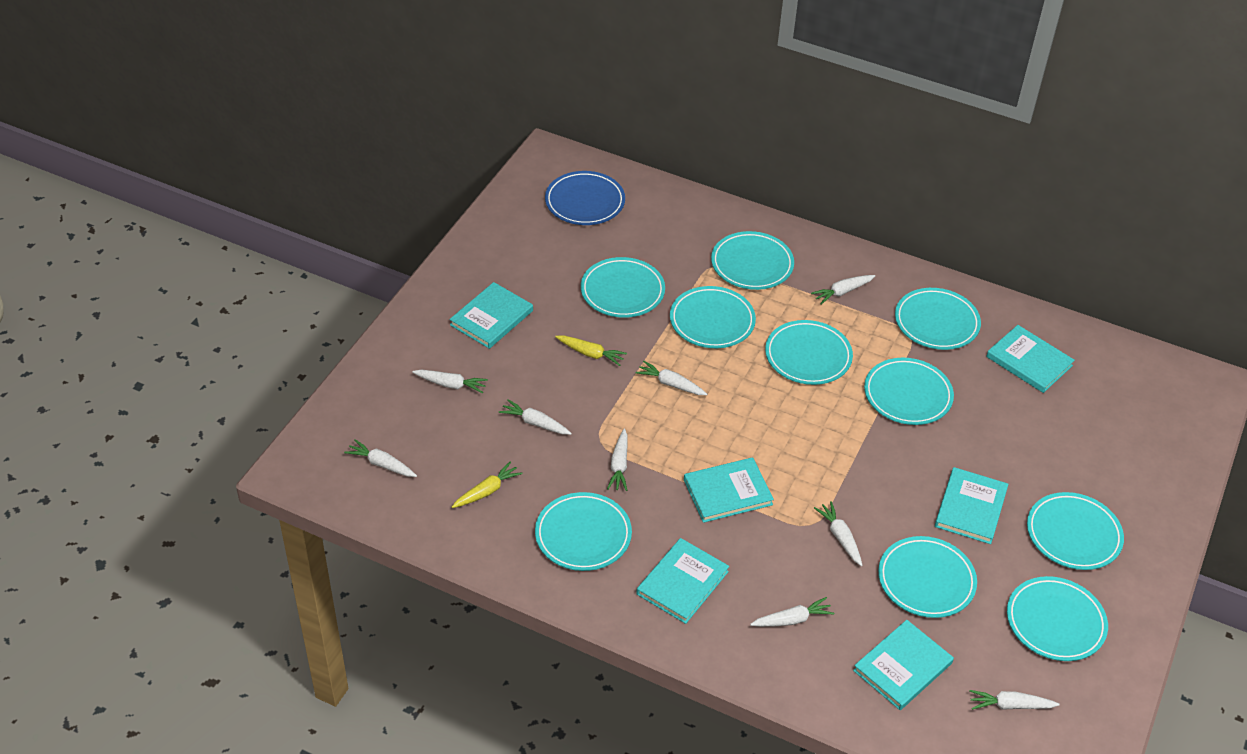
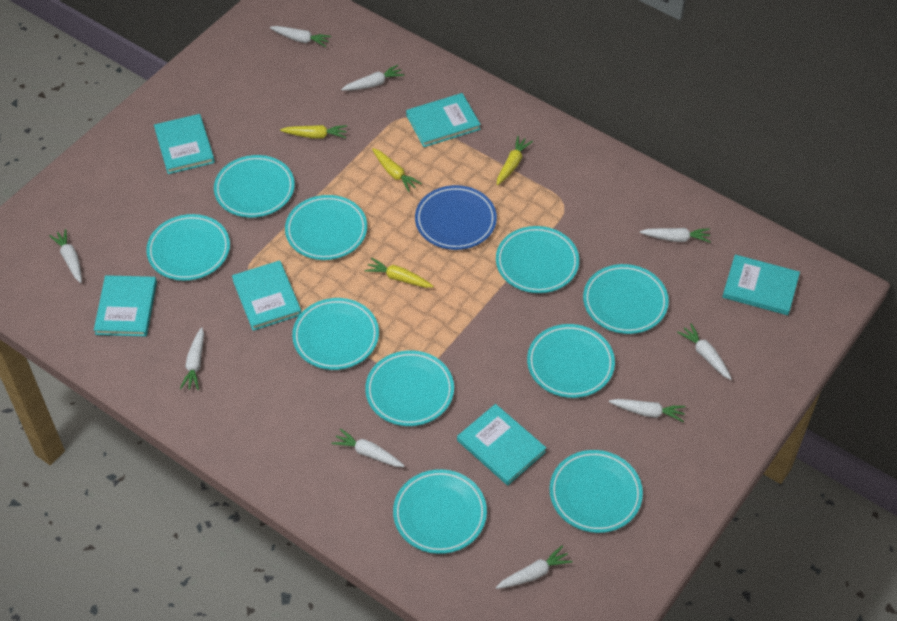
yellow carrot: 2 -> 4

